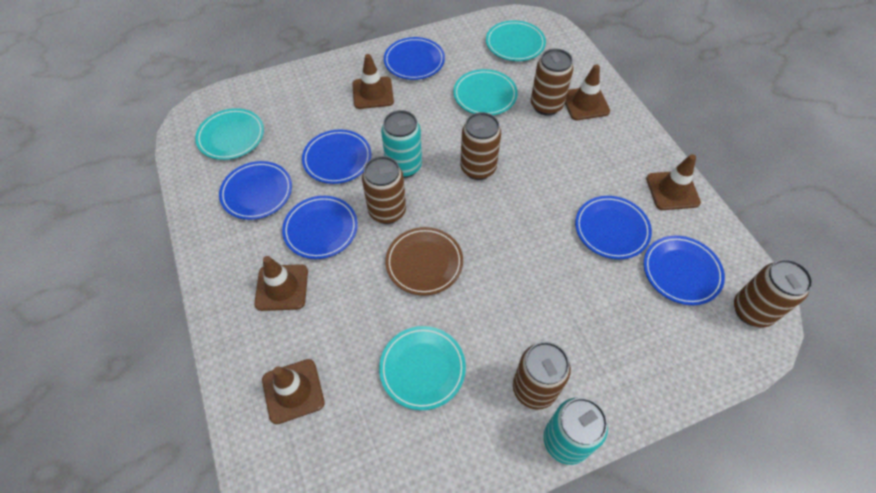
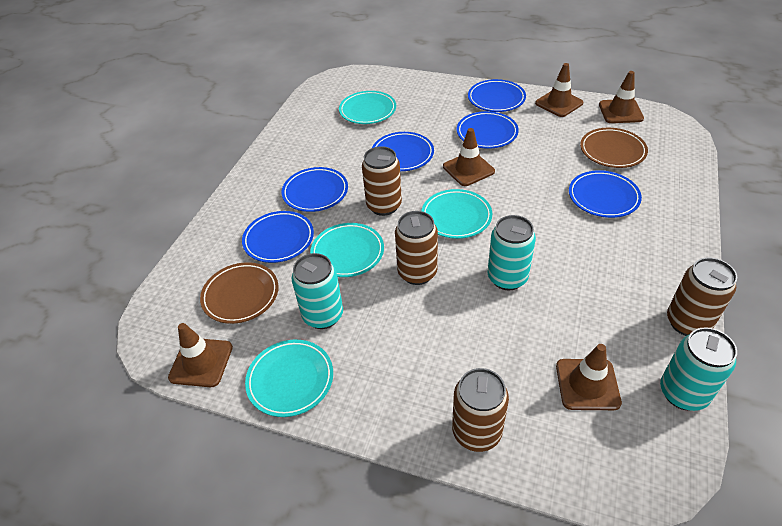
brown can: 5 -> 4
brown plate: 1 -> 2
turquoise can: 2 -> 3

